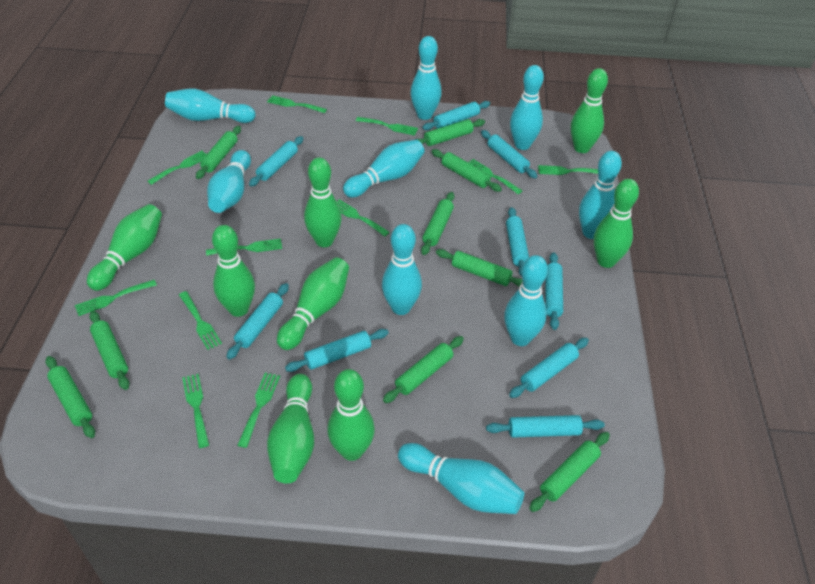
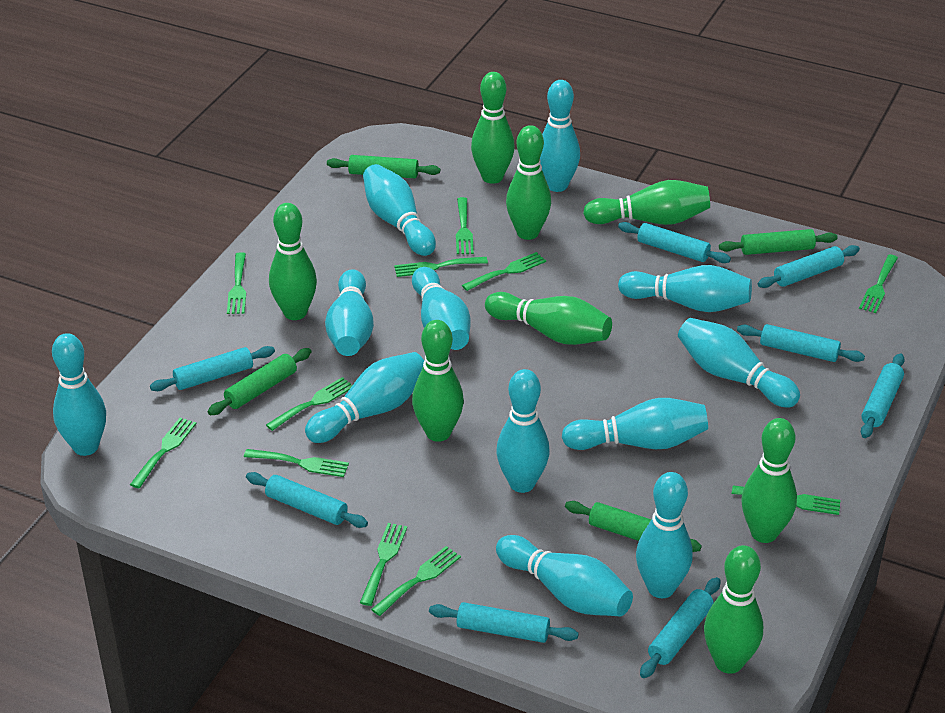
green rolling pin: 9 -> 4
turquoise bowling pin: 9 -> 12
turquoise rolling pin: 9 -> 8

